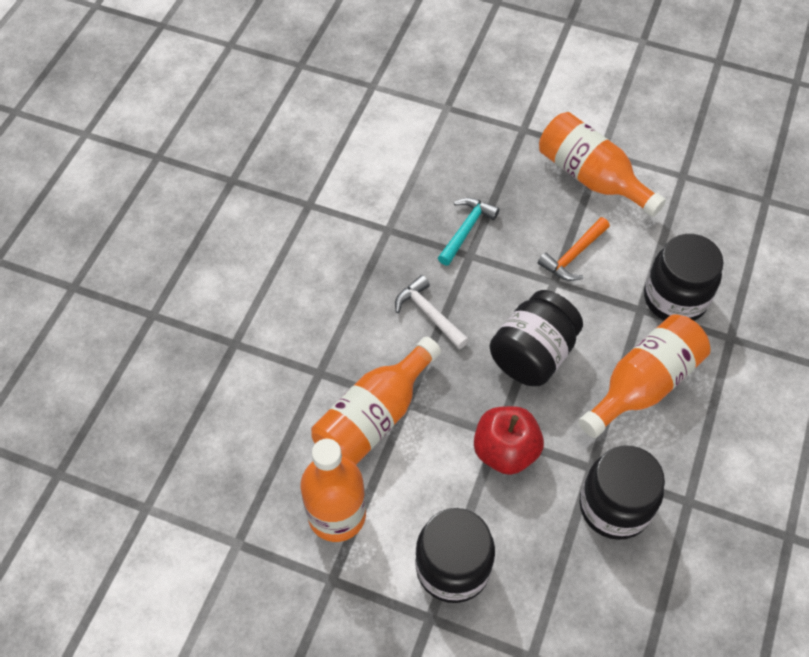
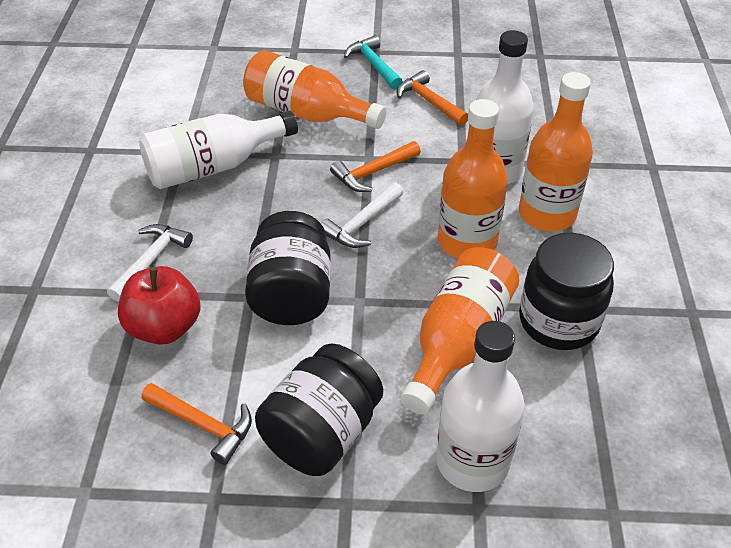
black jar: 4 -> 3
orange hammer: 1 -> 3
white bottle: 0 -> 3
white hammer: 1 -> 2

